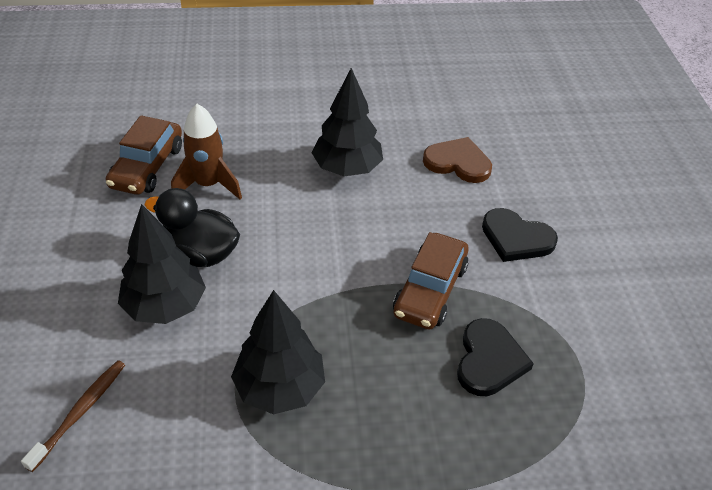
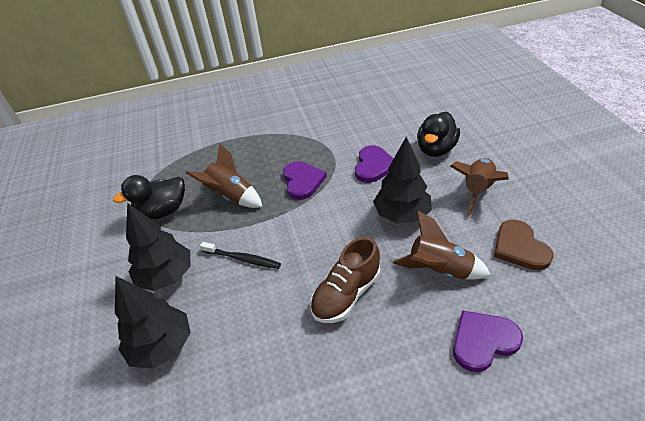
black duck: 1 -> 2
black heart: 2 -> 0
black toothbrush: 0 -> 1
brown car: 2 -> 0
brown rocket: 1 -> 3
brown shoe: 0 -> 1
brown toothbrush: 1 -> 0
purple heart: 0 -> 3

